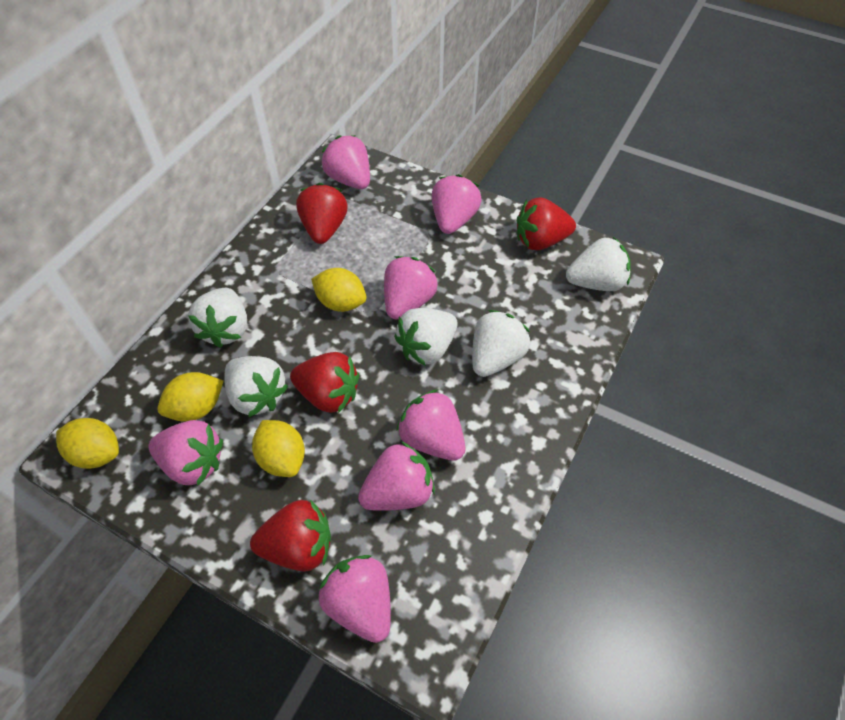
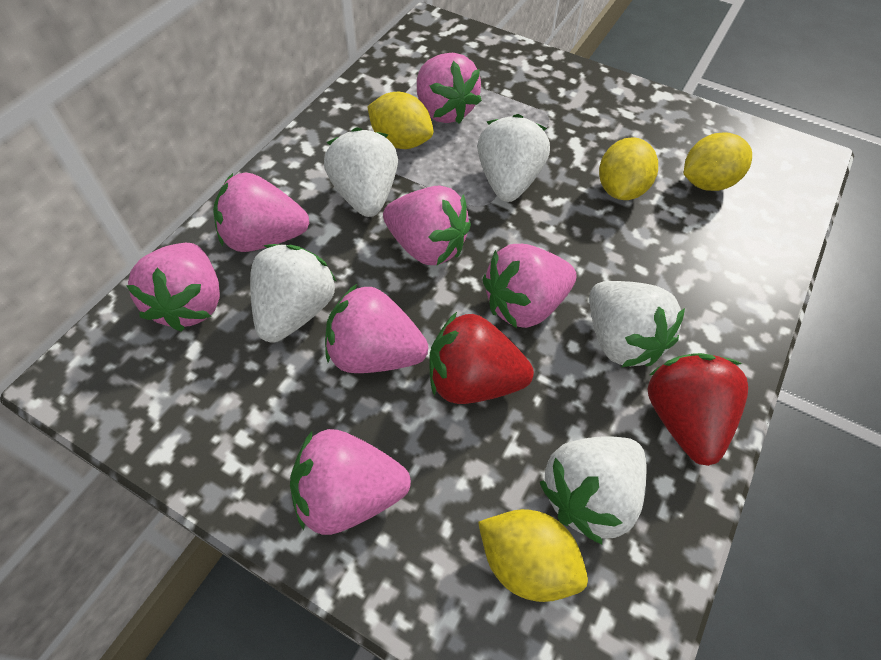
red strawberry: 4 -> 2

